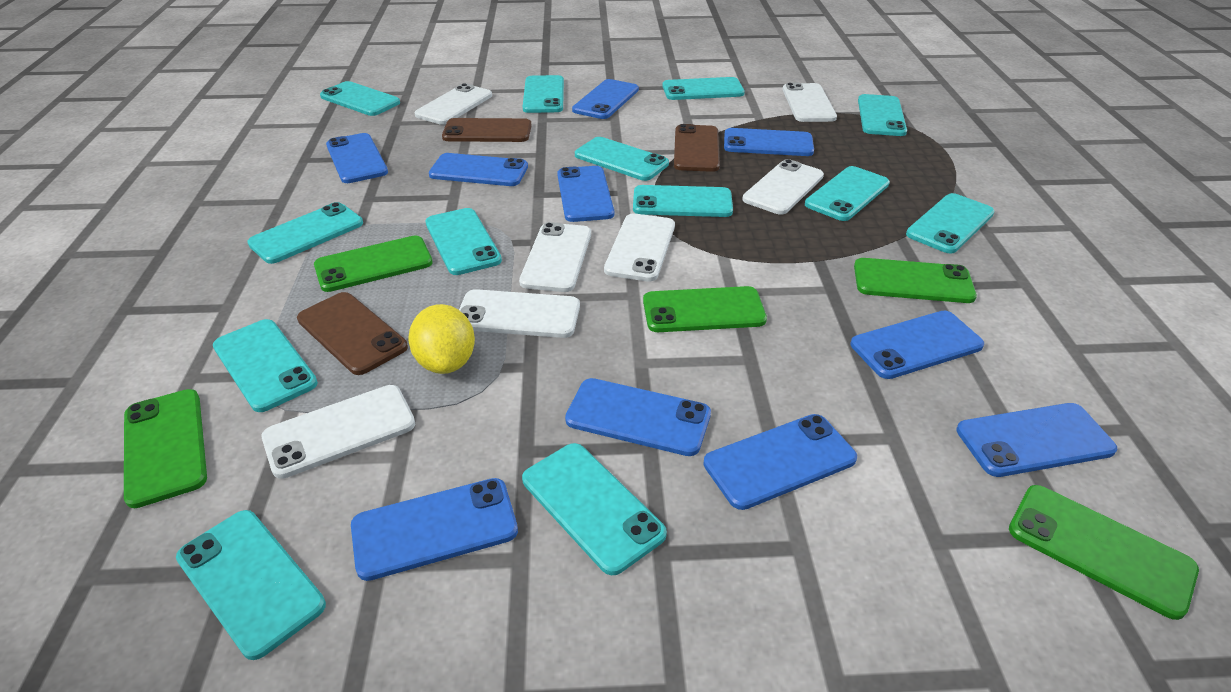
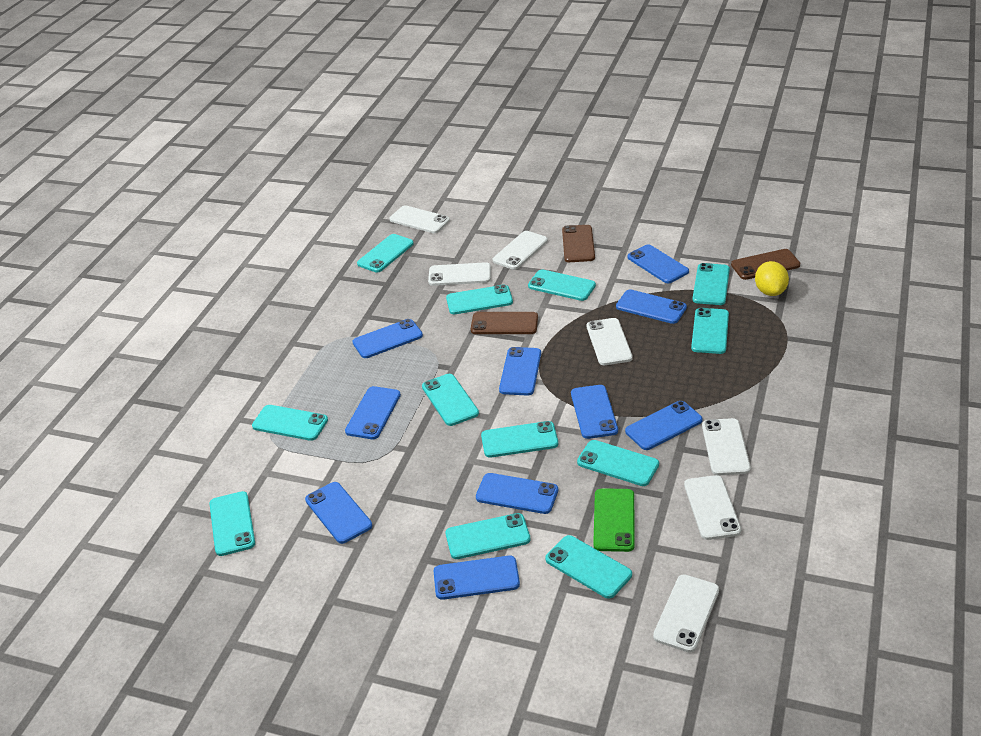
green phone: 5 -> 1
turquoise phone: 13 -> 12

